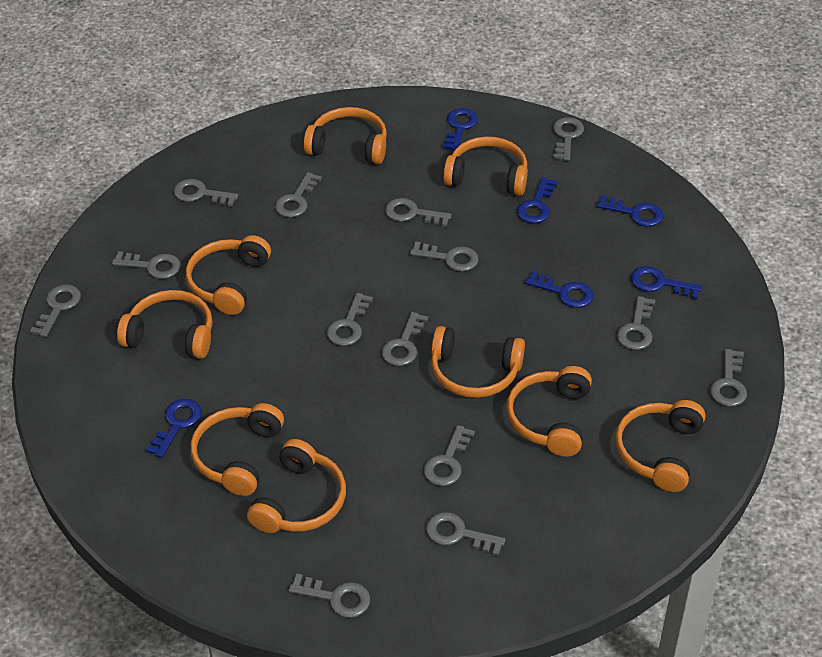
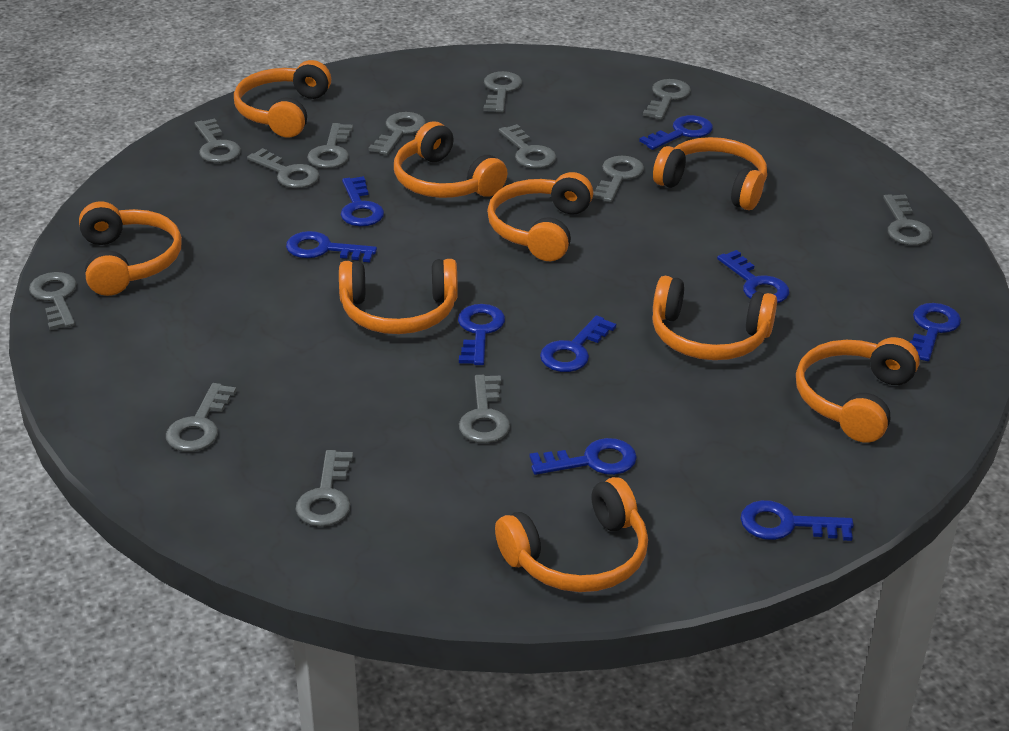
blue key: 6 -> 9
grey key: 14 -> 13

